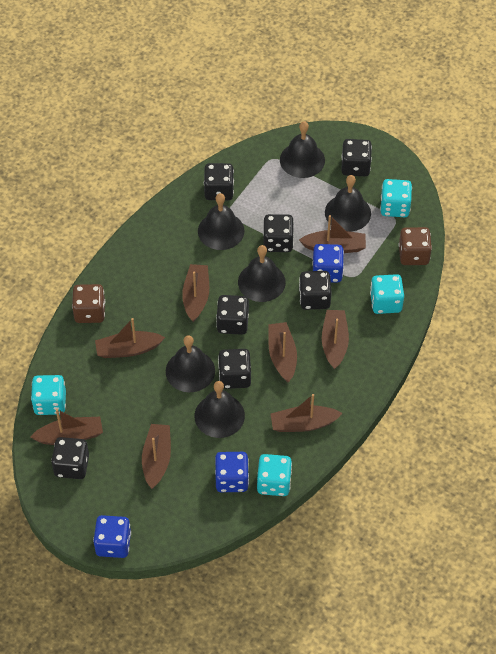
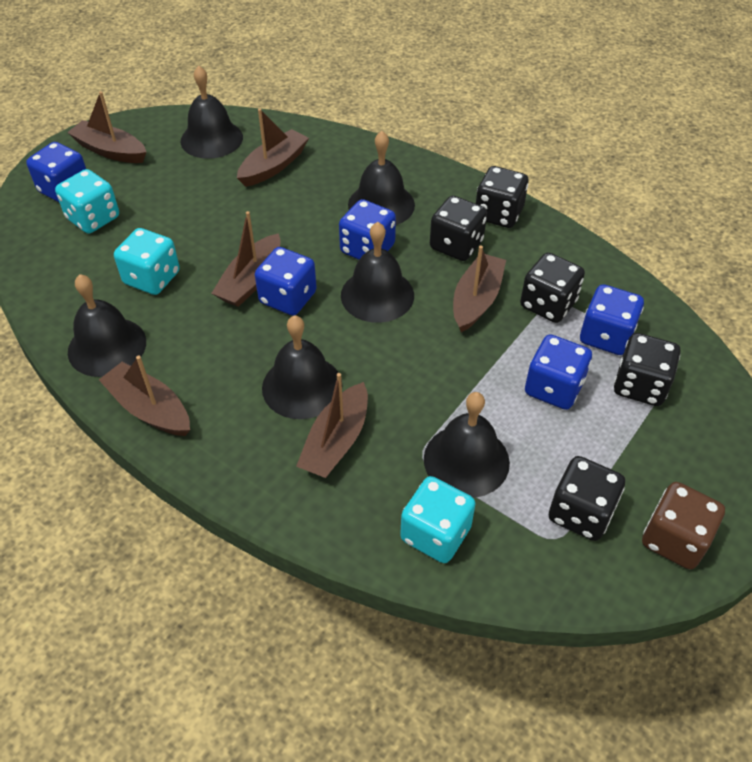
black dice: 7 -> 5
blue dice: 3 -> 5
brown boat: 8 -> 6
brown dice: 2 -> 1
turquoise dice: 4 -> 3

